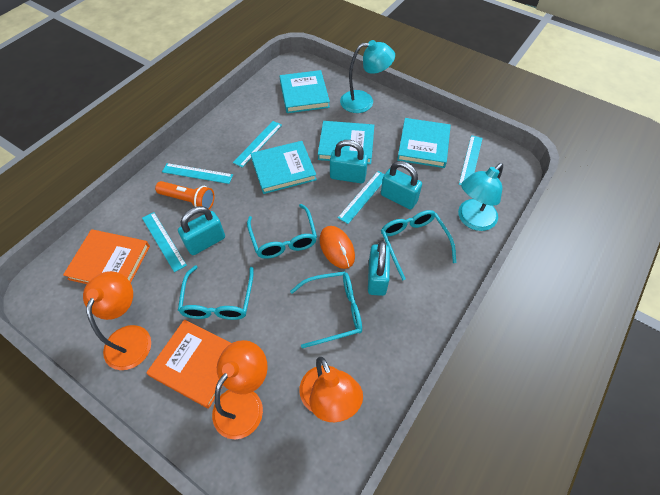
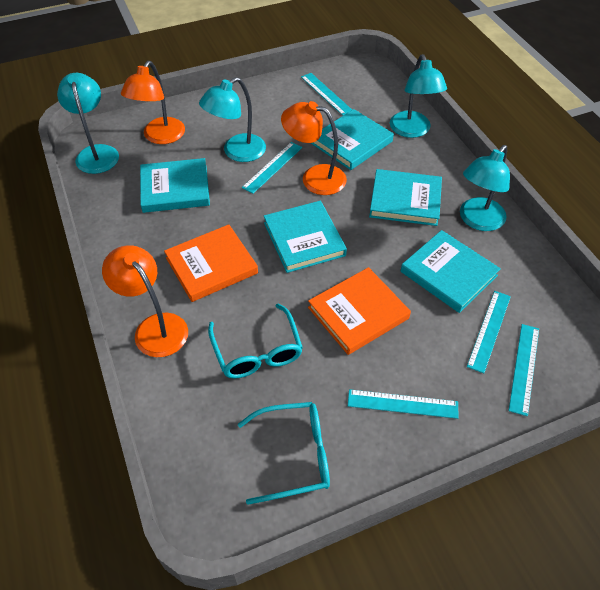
orange flashlight: 1 -> 0
orange mouse: 1 -> 0
turquoise book: 4 -> 5
turquoise glasses: 4 -> 2
turquoise lamp: 2 -> 4
turquoise padlock: 4 -> 0

